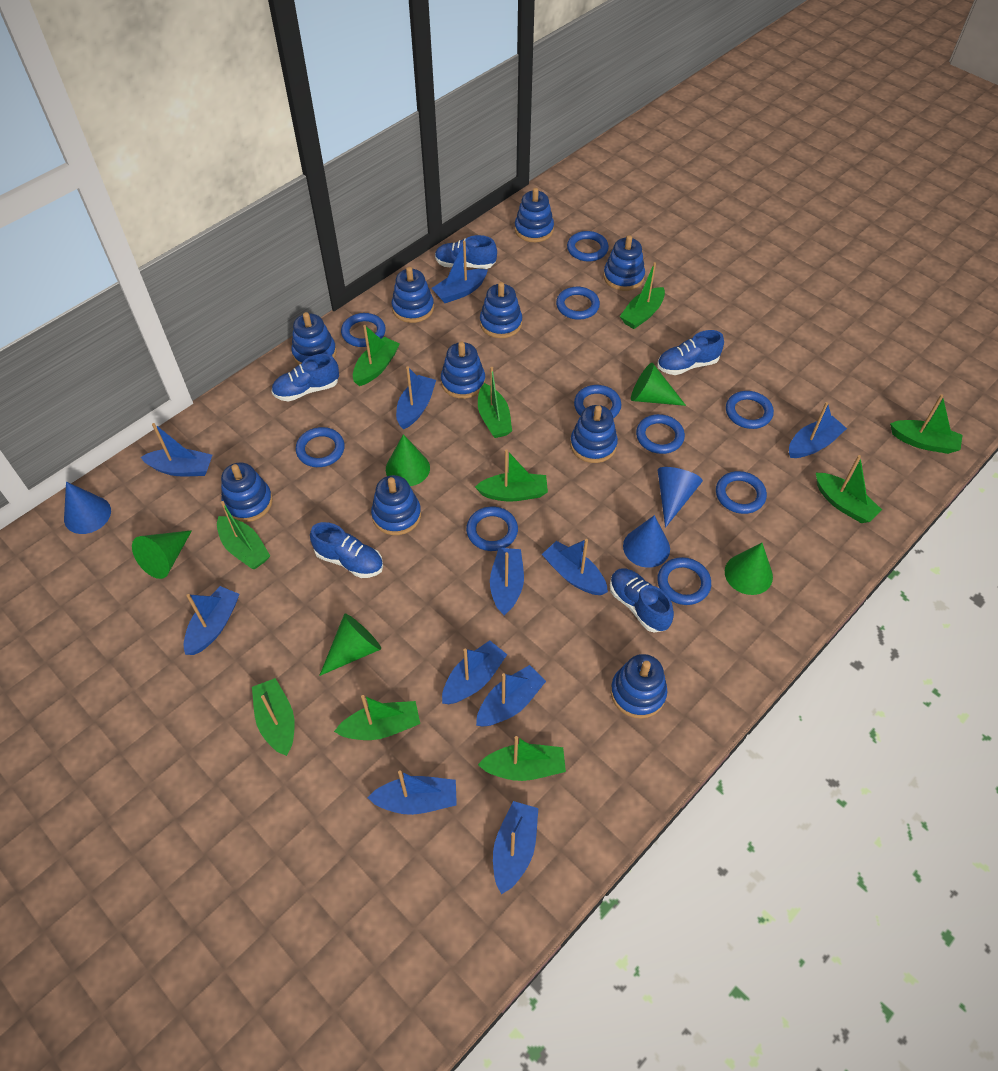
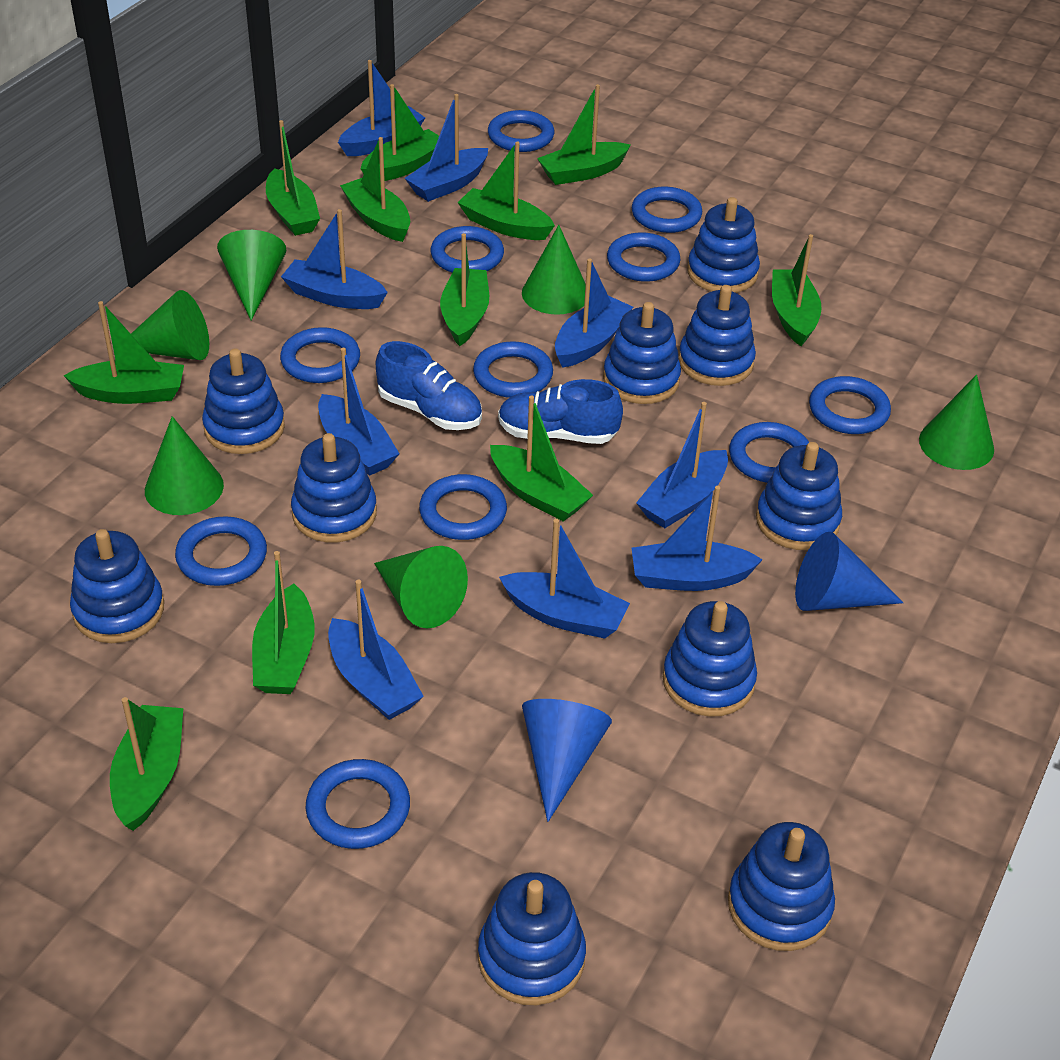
blue boat: 11 -> 9
blue cone: 3 -> 2
blue ring: 10 -> 11
blue shoe: 5 -> 2
green boat: 10 -> 11
green cone: 5 -> 6

